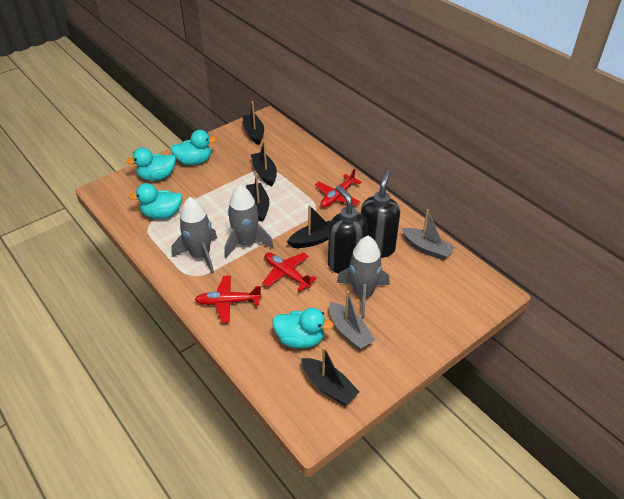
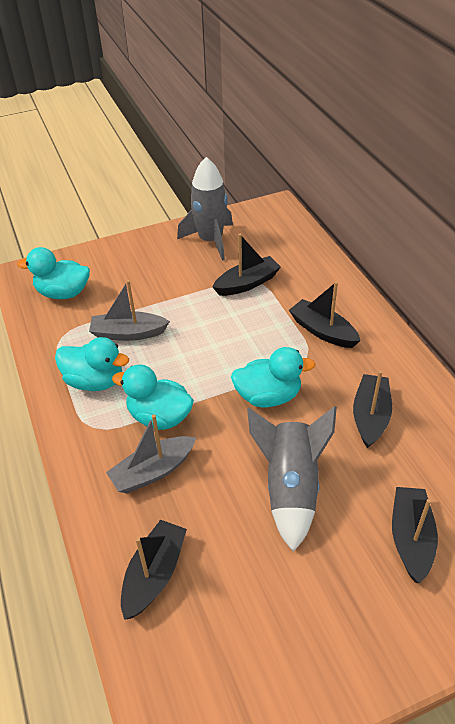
black soap dispenser: 2 -> 0
grey rocket: 3 -> 2
red plane: 3 -> 0

